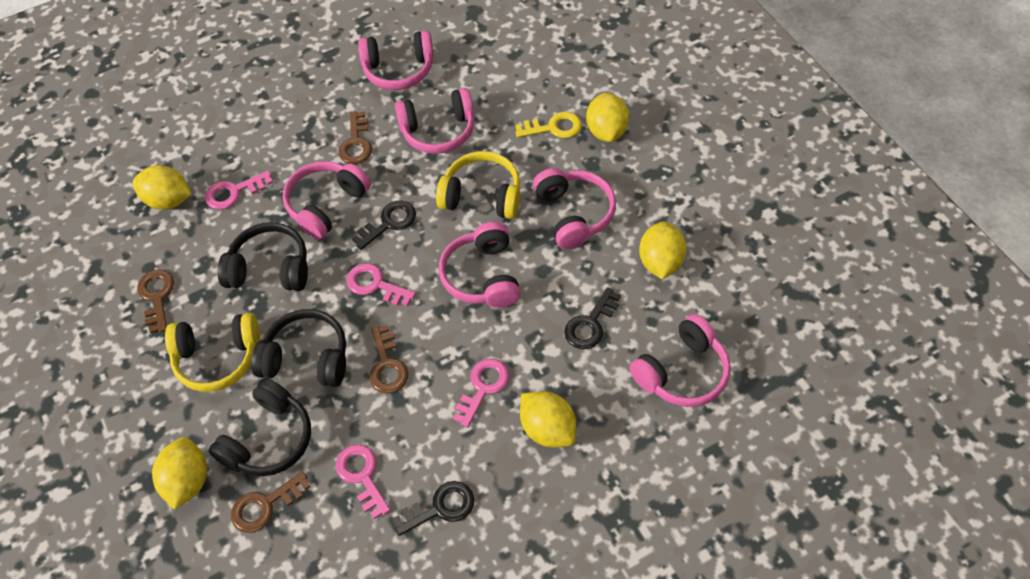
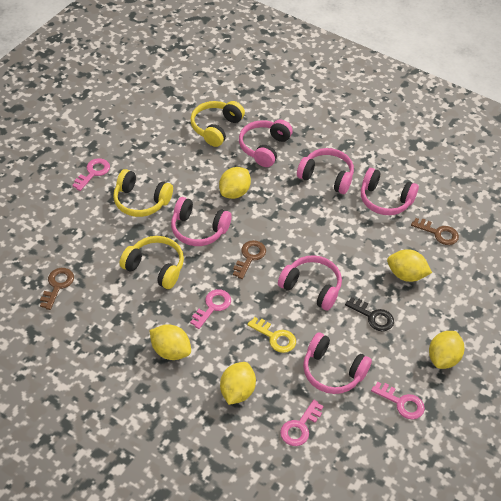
black headphones: 3 -> 0
black key: 3 -> 1
brown key: 4 -> 3
yellow headphones: 2 -> 3

